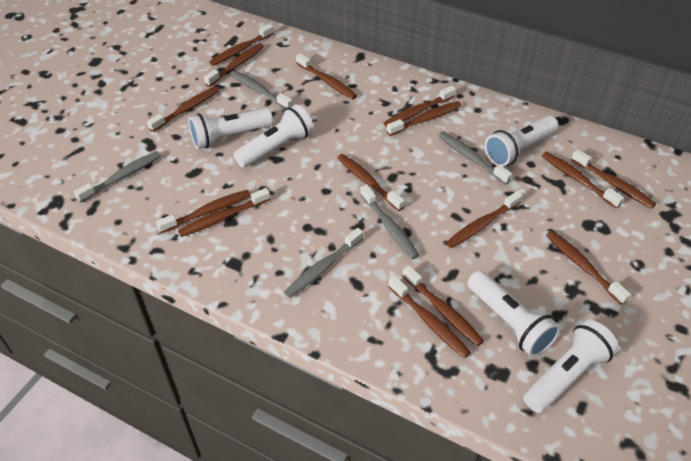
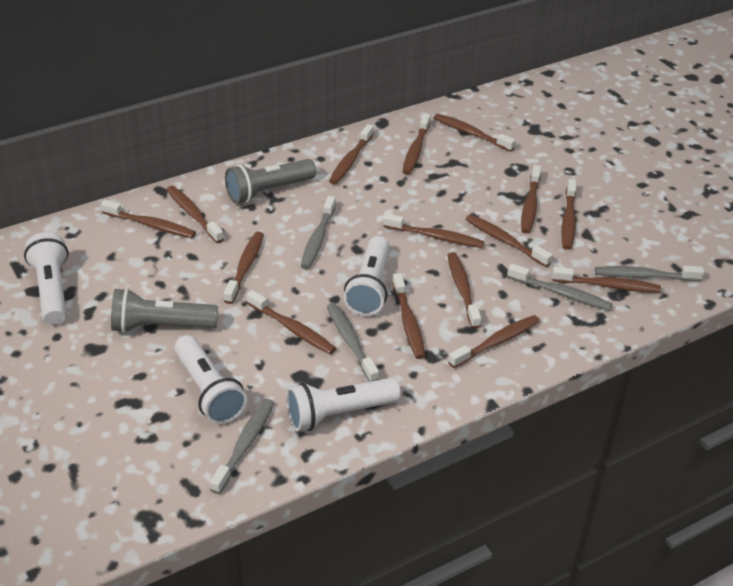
grey flashlight: 0 -> 2
white flashlight: 5 -> 4

